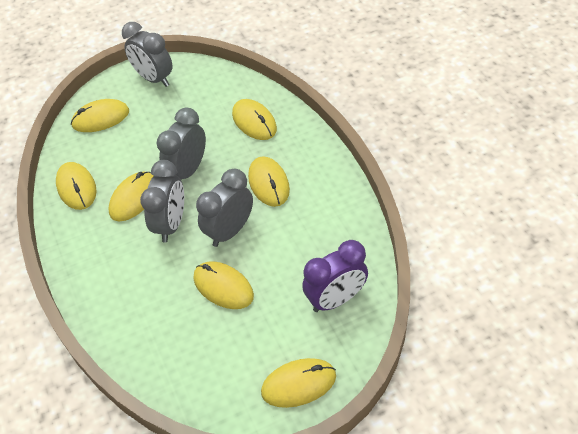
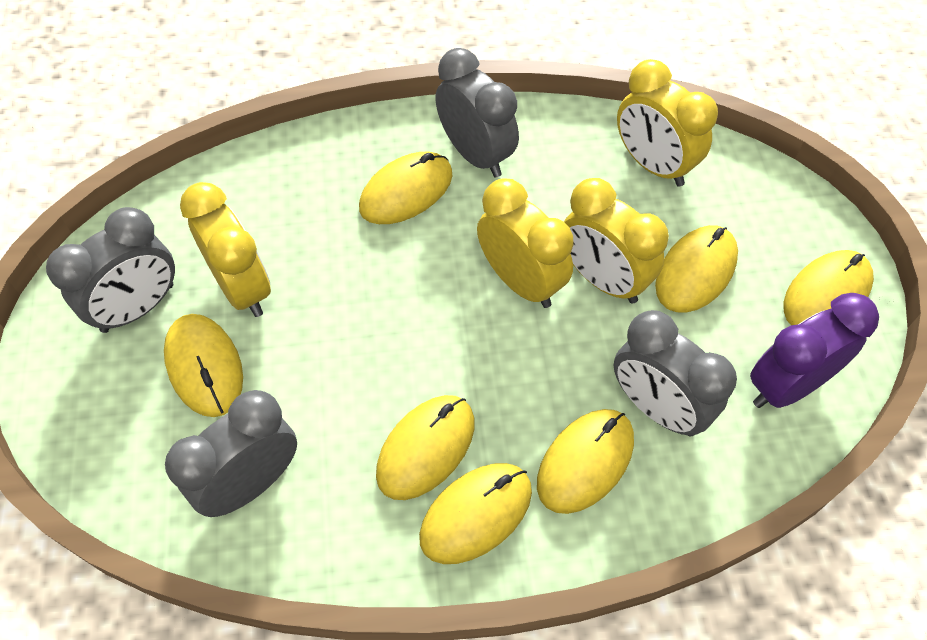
yellow clock: 0 -> 4

